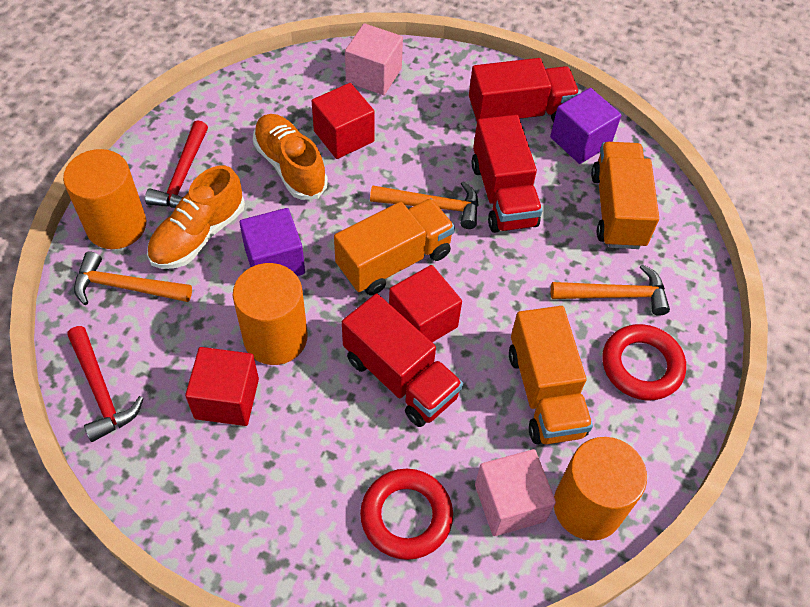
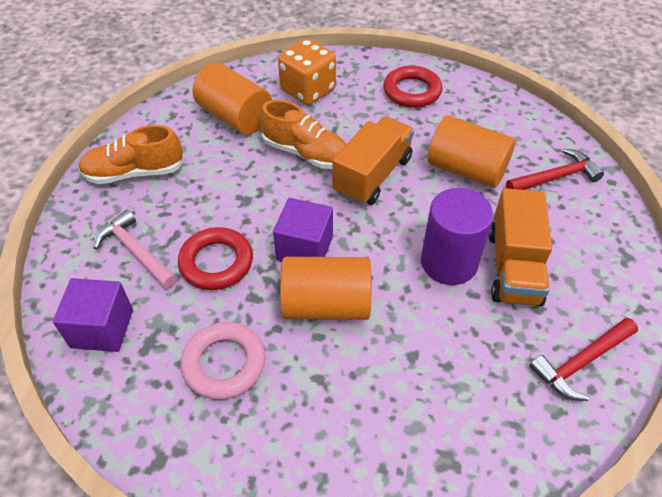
orange dice: 0 -> 1
orange hammer: 3 -> 0
orange truck: 3 -> 2
pink cube: 2 -> 0
pink hammer: 0 -> 1
pink ring: 0 -> 1
purple cylinder: 0 -> 1
red cube: 3 -> 0
red truck: 3 -> 0

